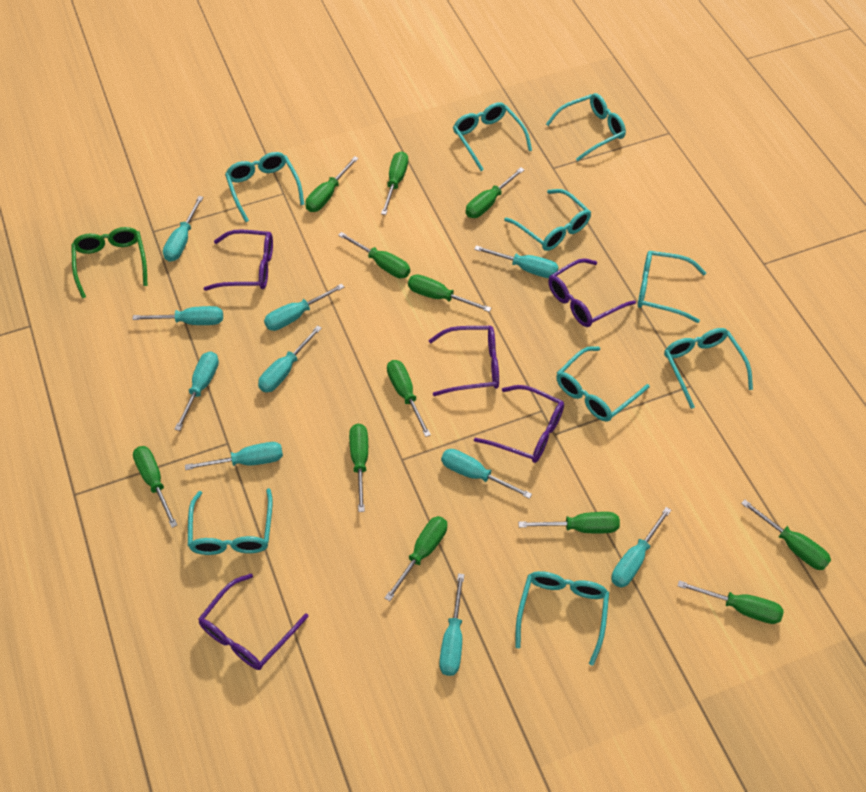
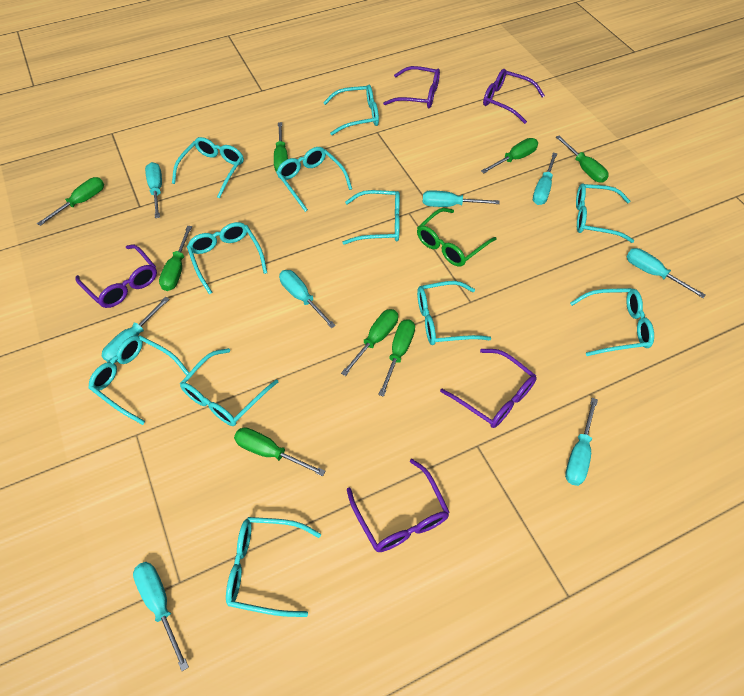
green screwdriver: 12 -> 8
turquoise glasses: 9 -> 11
turquoise screwdriver: 10 -> 8

